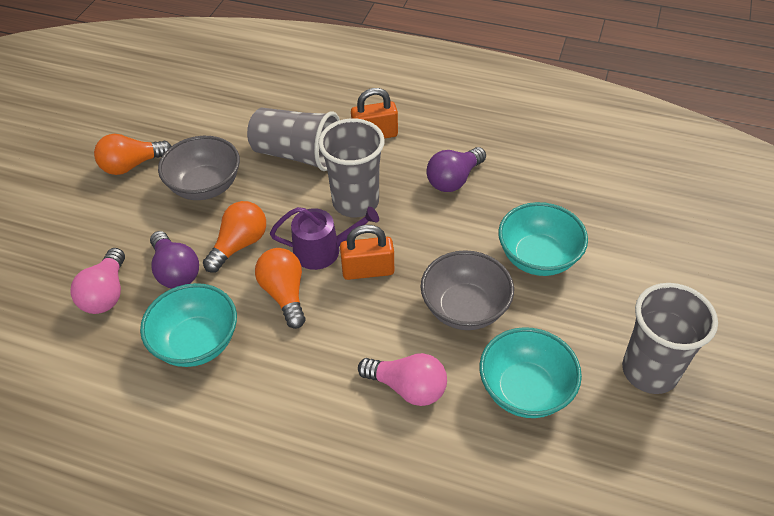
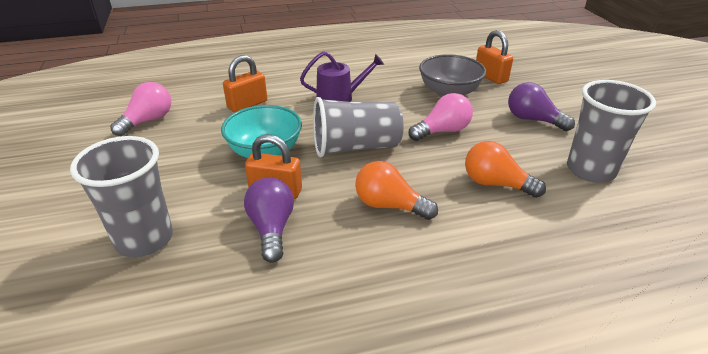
grey bowl: 2 -> 1
orange light bulb: 3 -> 2
orange padlock: 2 -> 3
turquoise bowl: 3 -> 1

